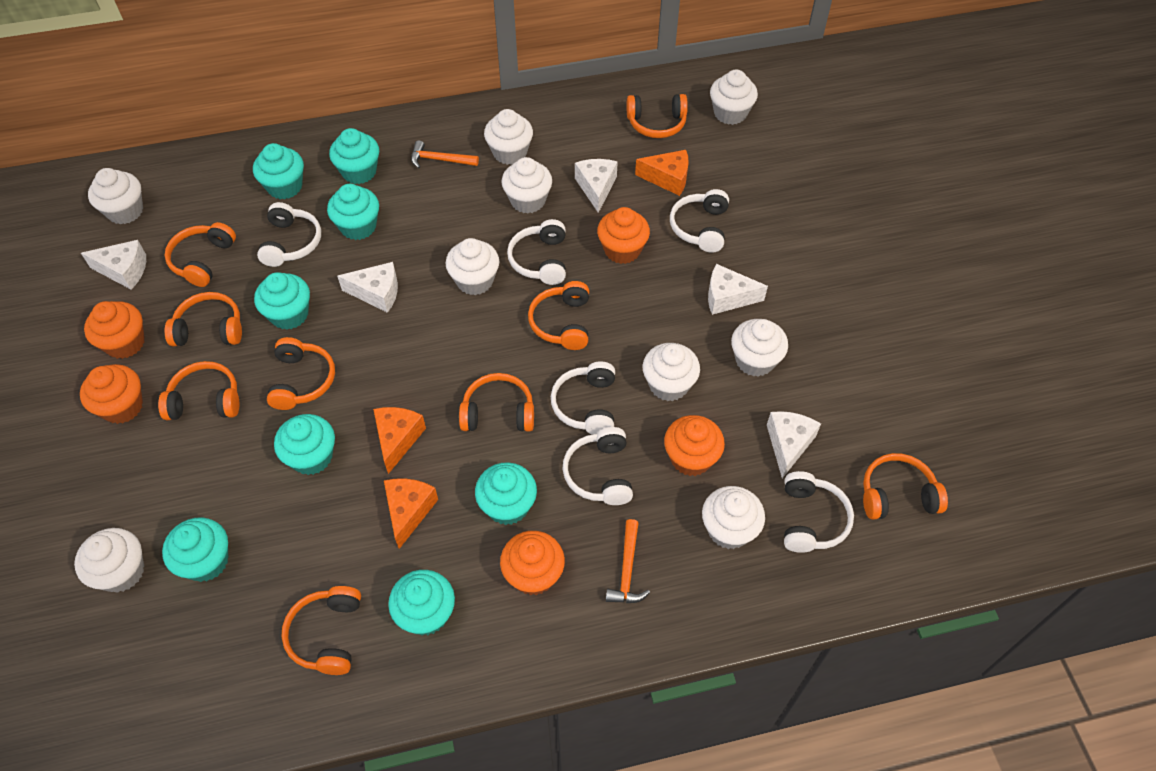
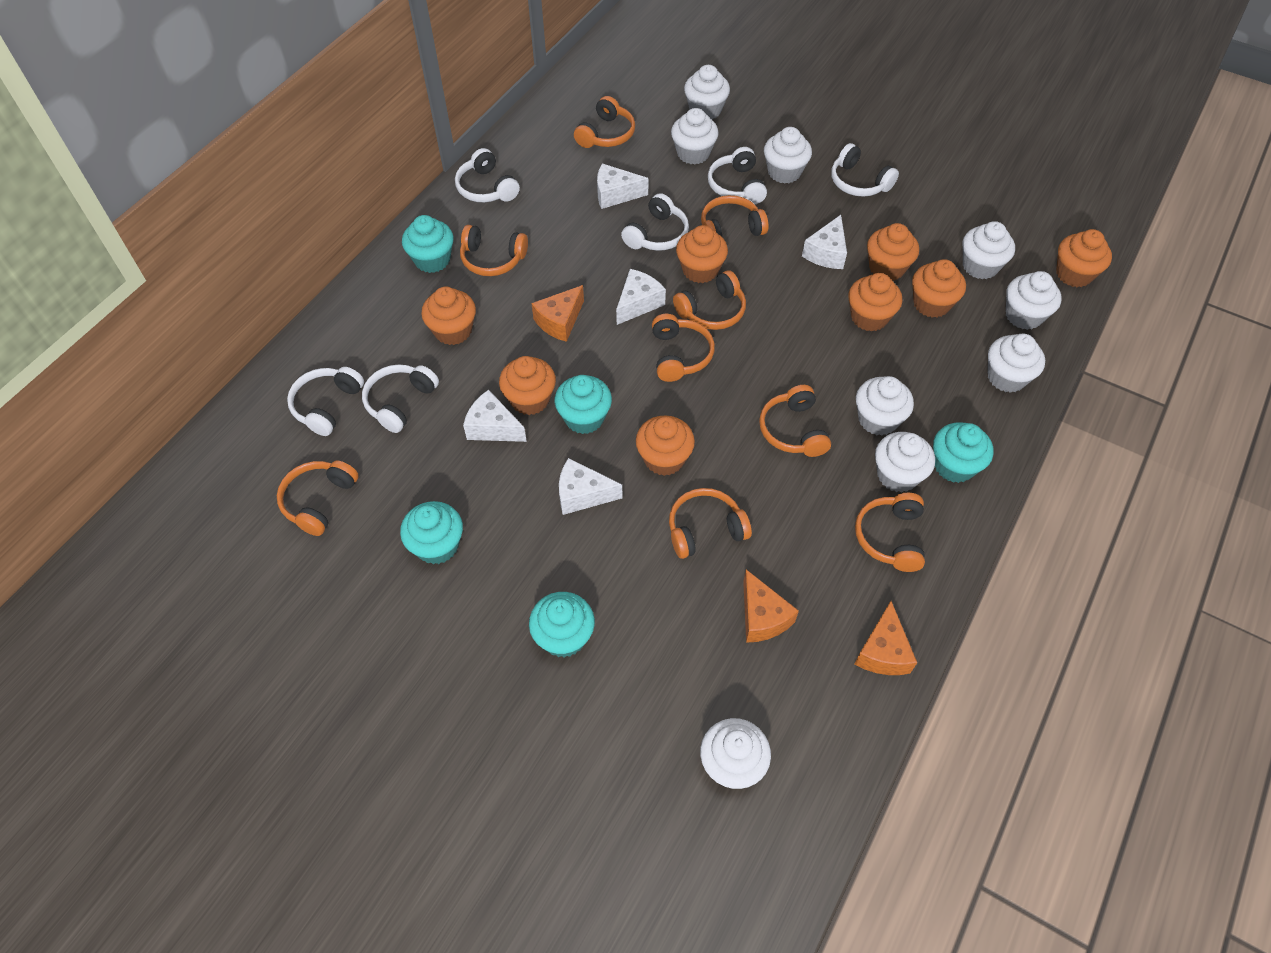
orange cupcake: 5 -> 8
orange hammer: 2 -> 0
turquoise cupcake: 8 -> 5

